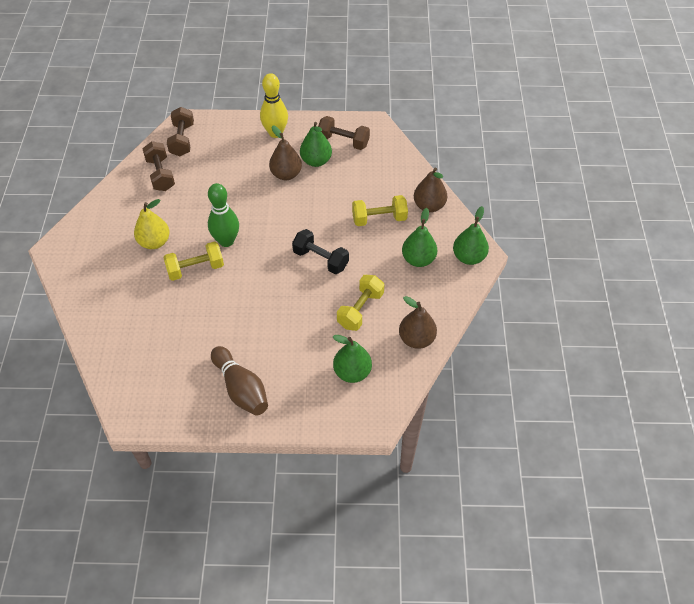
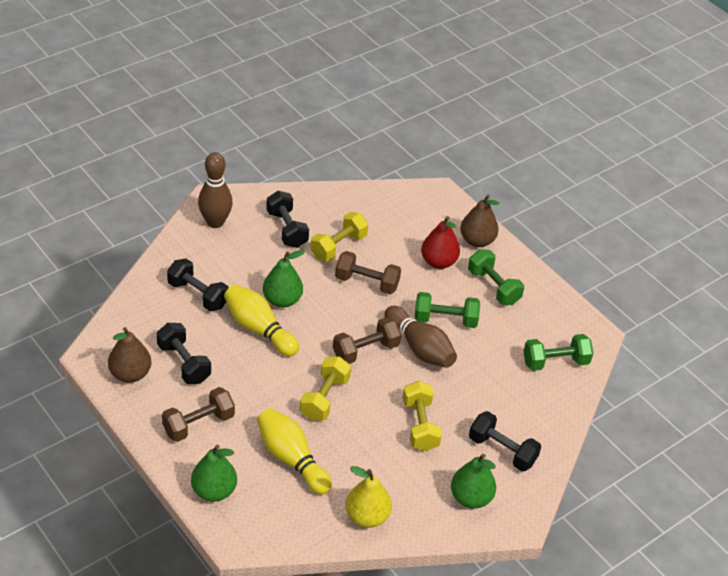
black dumbbell: 1 -> 4
brown bowling pin: 1 -> 2
brown pear: 3 -> 2
green bowling pin: 1 -> 0
green dumbbell: 0 -> 3
green pear: 4 -> 3
red pear: 0 -> 1
yellow bowling pin: 1 -> 2

